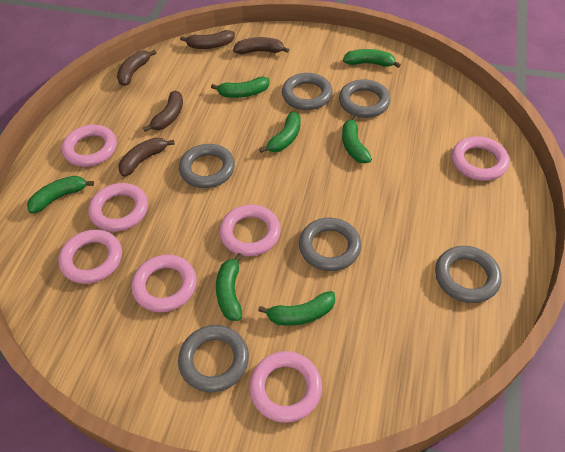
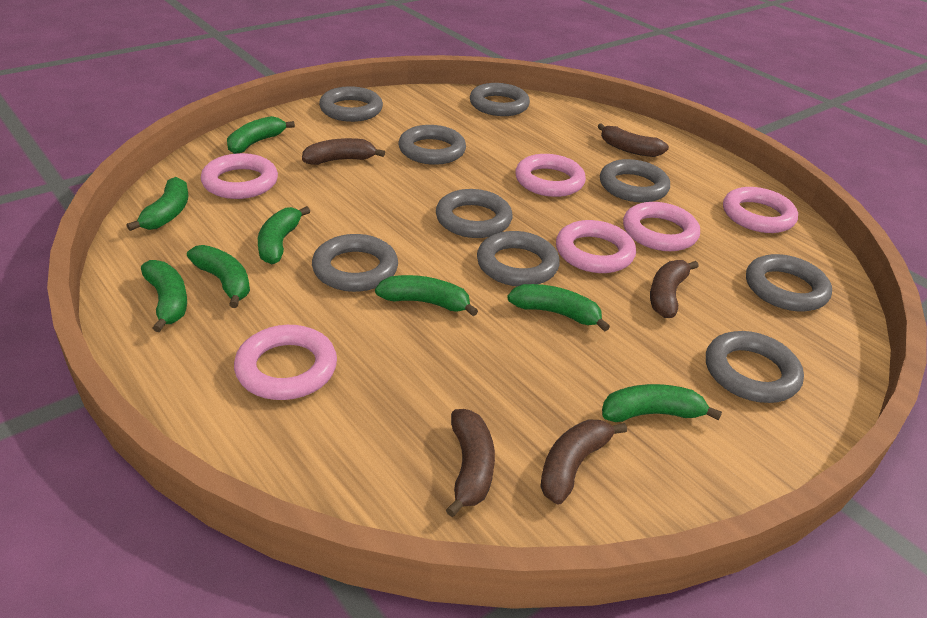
green banana: 7 -> 8
grey ring: 6 -> 9
pink ring: 7 -> 6

